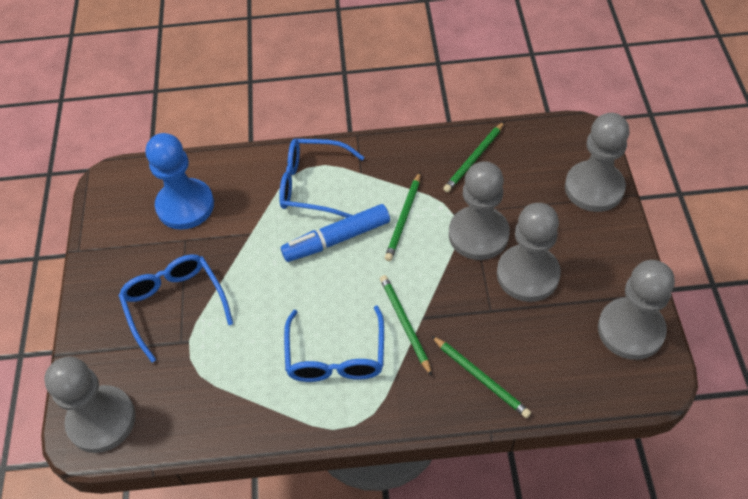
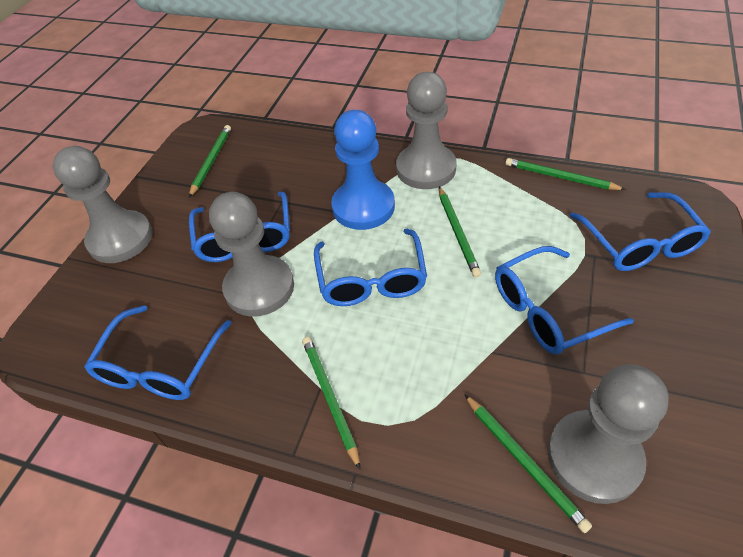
blue glasses: 3 -> 5
blue marker: 1 -> 0
green pencil: 4 -> 5
grey pawn: 5 -> 4

